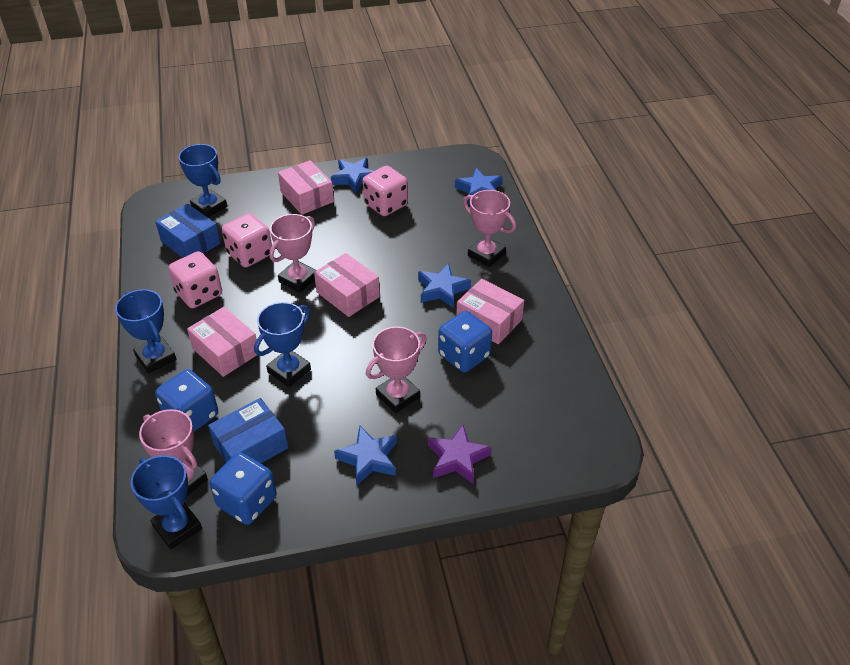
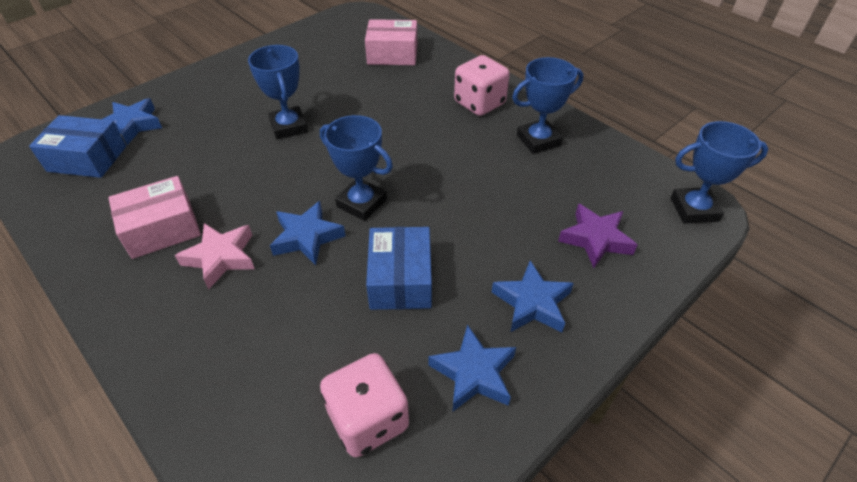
blue dice: 3 -> 0
pink box: 4 -> 2
pink dice: 3 -> 2
pink star: 0 -> 1
pink trophy: 4 -> 0

